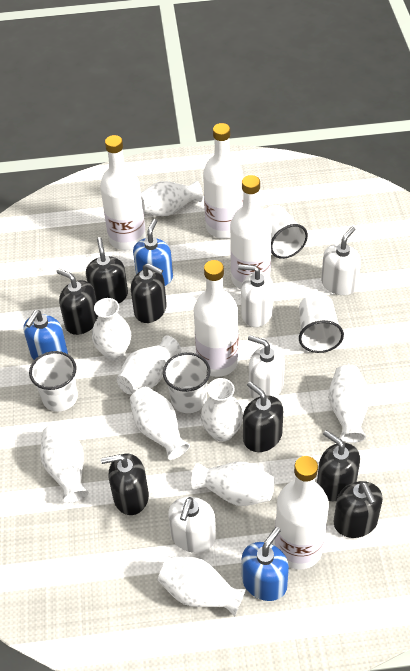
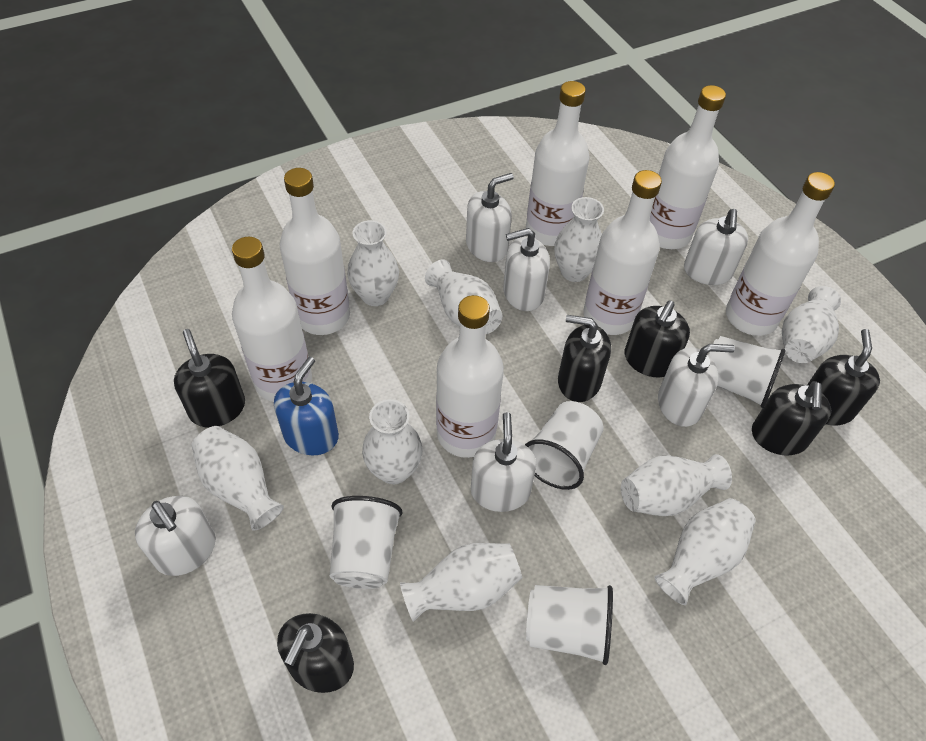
black soap dispenser: 7 -> 6
blue soap dispenser: 3 -> 1
white bottle: 5 -> 7
white soap dispenser: 4 -> 6

